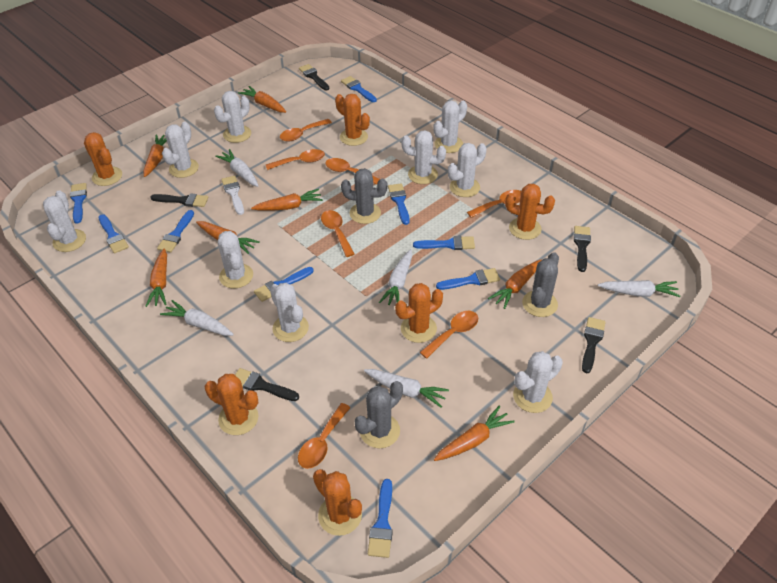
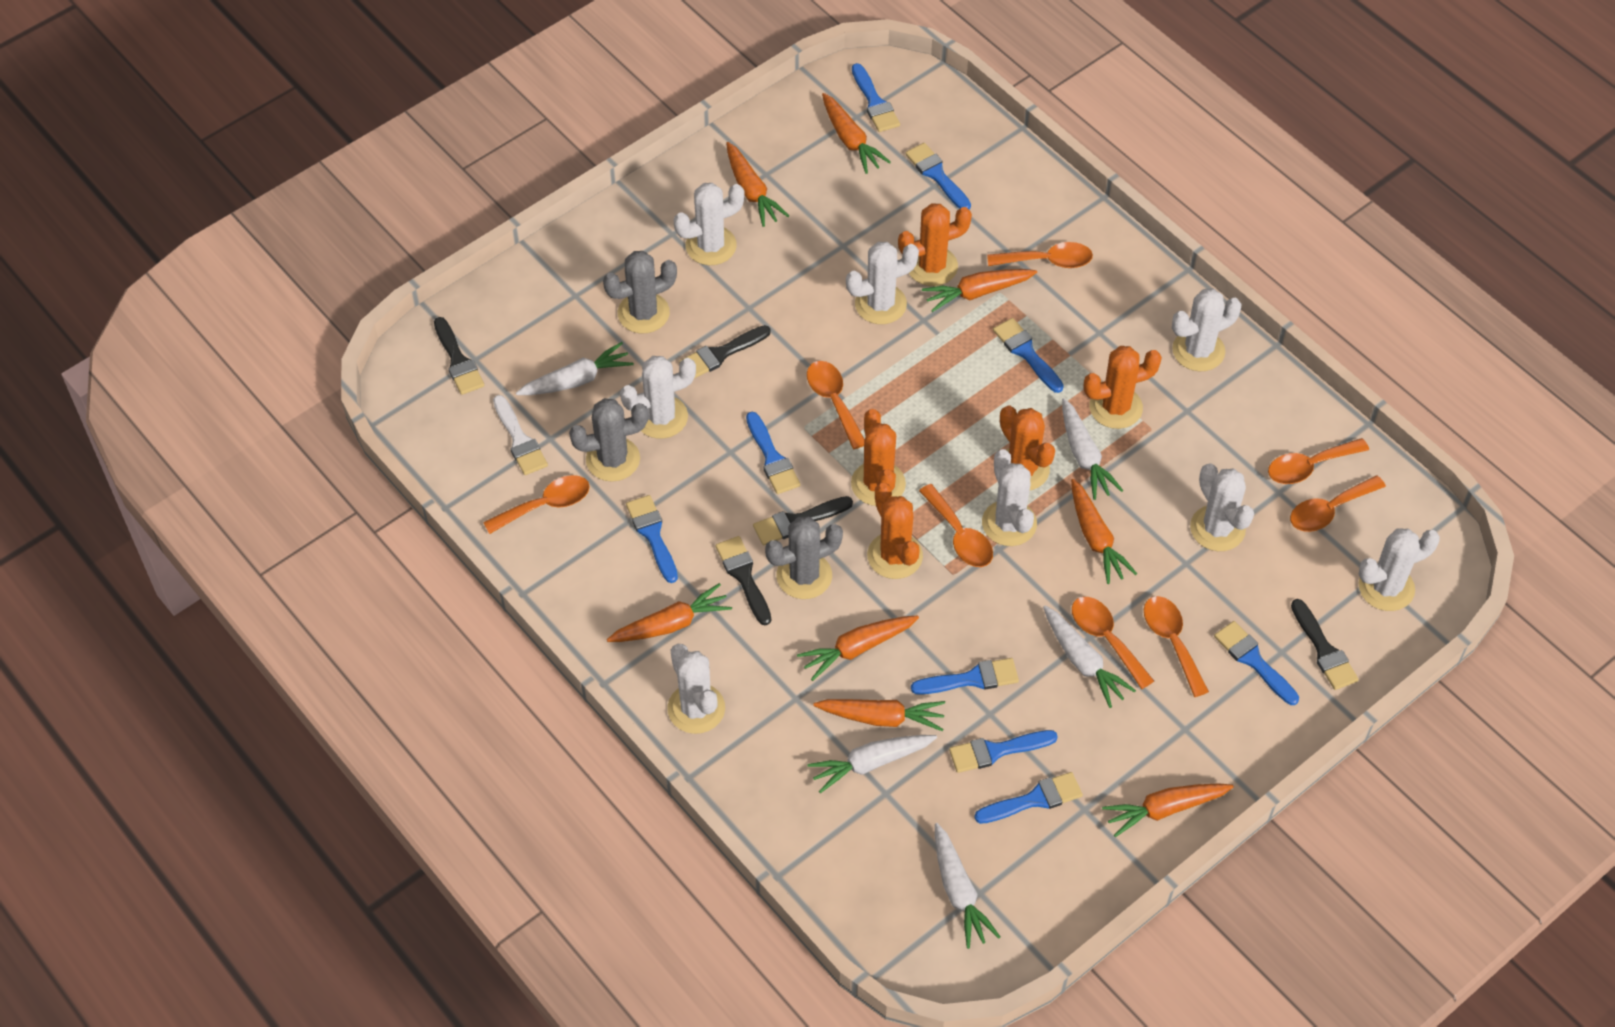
orange cactus: 6 -> 5
orange carrot: 7 -> 8
orange spoon: 7 -> 8
white cactus: 9 -> 8

